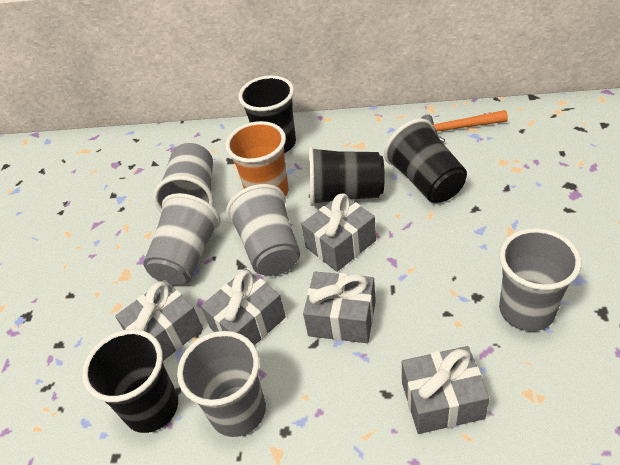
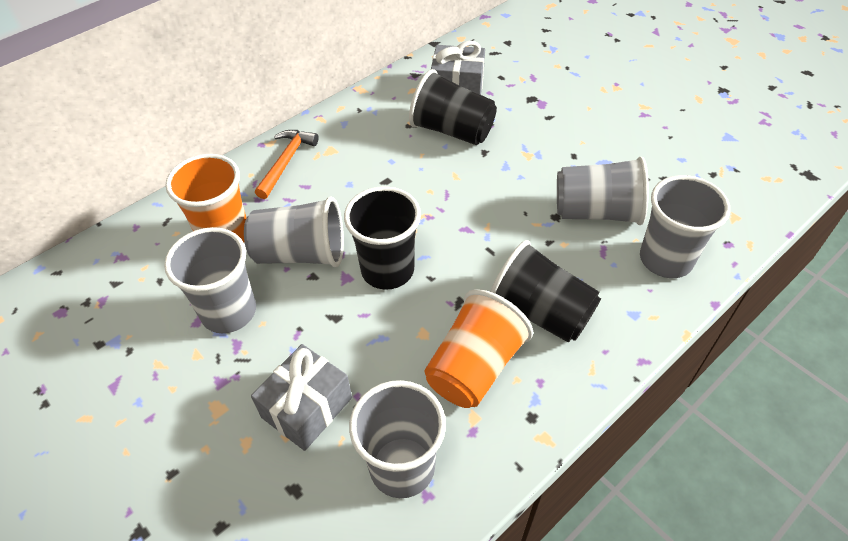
black cup: 4 -> 3
grey gift: 5 -> 2
orange cup: 1 -> 2

